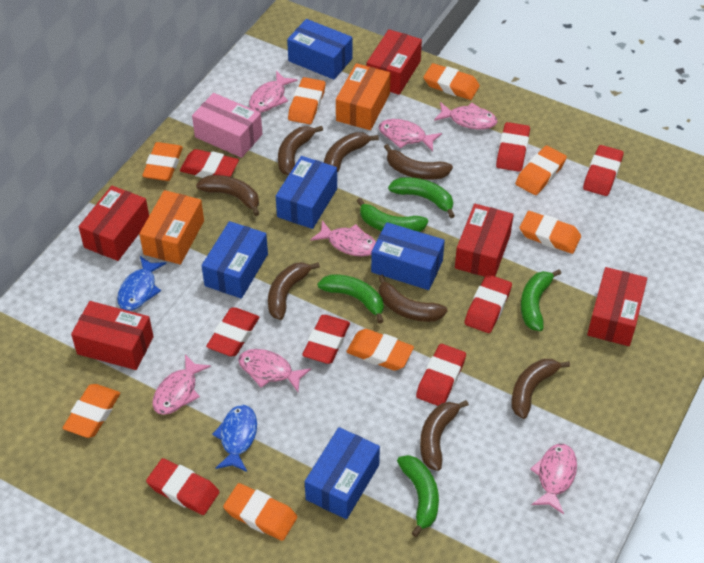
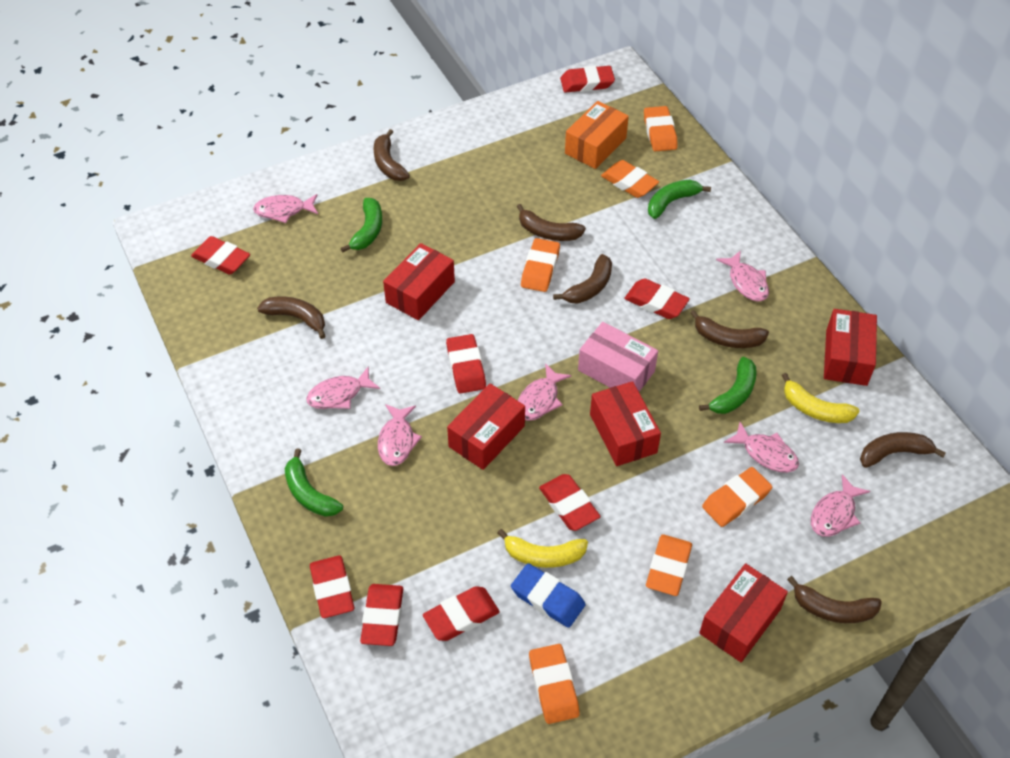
blue box: 5 -> 0
blue eraser: 0 -> 1
blue fish: 2 -> 0
brown banana: 8 -> 7
green banana: 5 -> 4
orange box: 2 -> 1
orange eraser: 8 -> 6
yellow banana: 0 -> 2

